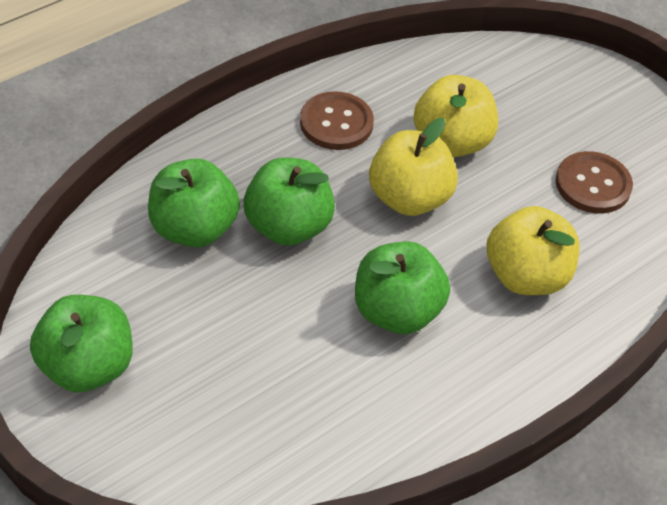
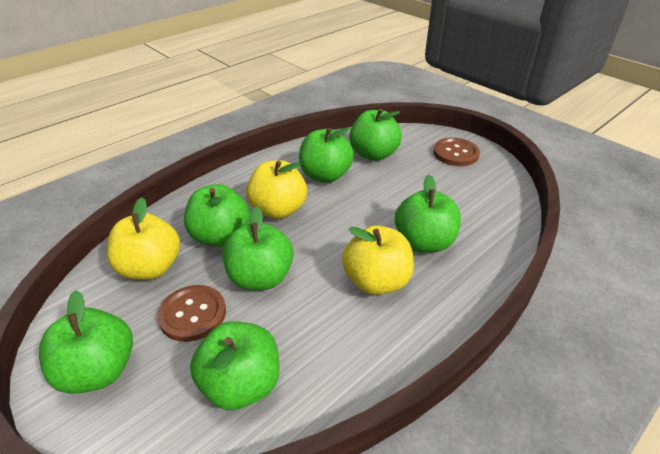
green apple: 4 -> 7

